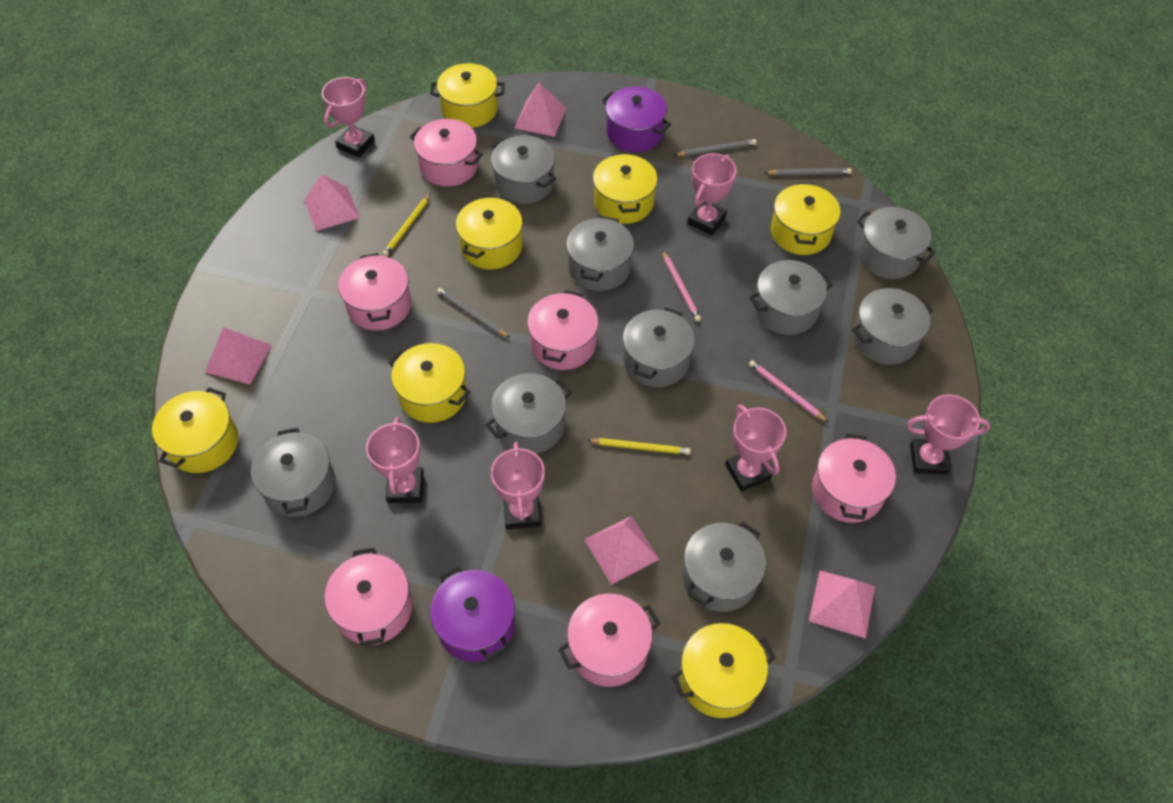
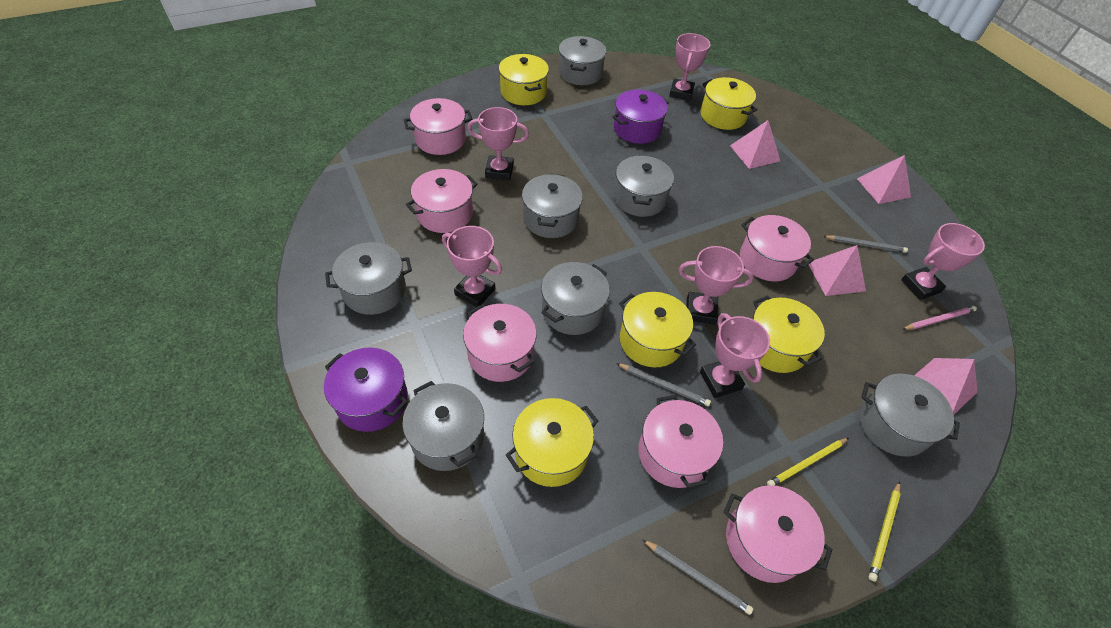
grey pot: 9 -> 7
pink pencil: 2 -> 1
pink pyramid: 5 -> 4
yellow pot: 7 -> 5

